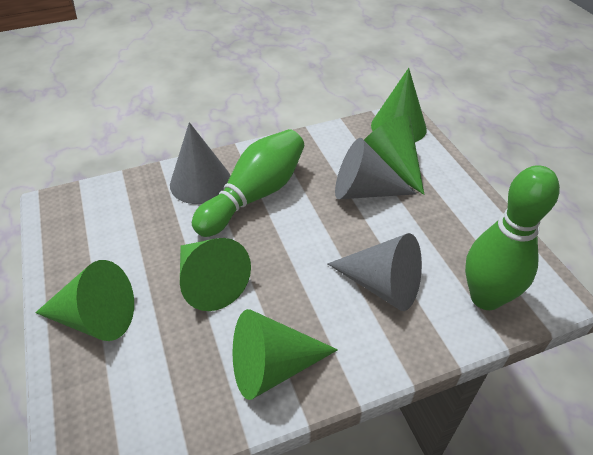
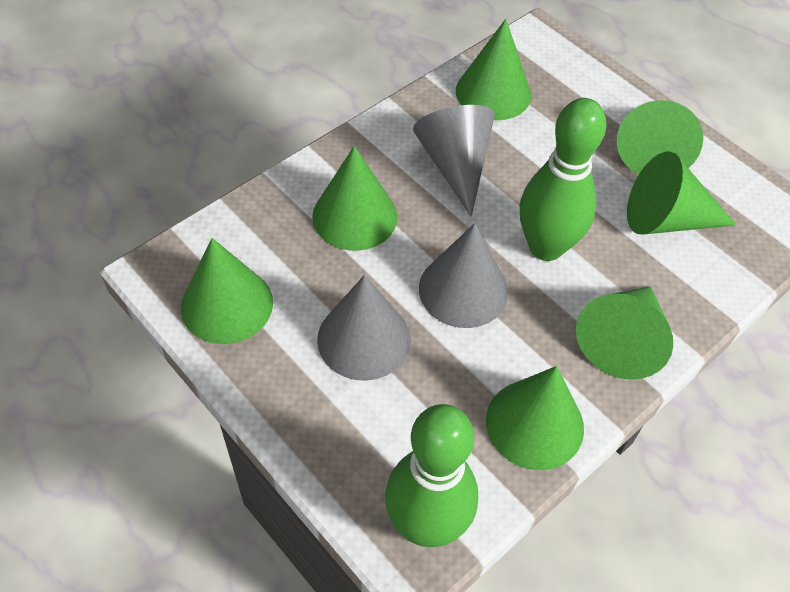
green cone: 5 -> 7

